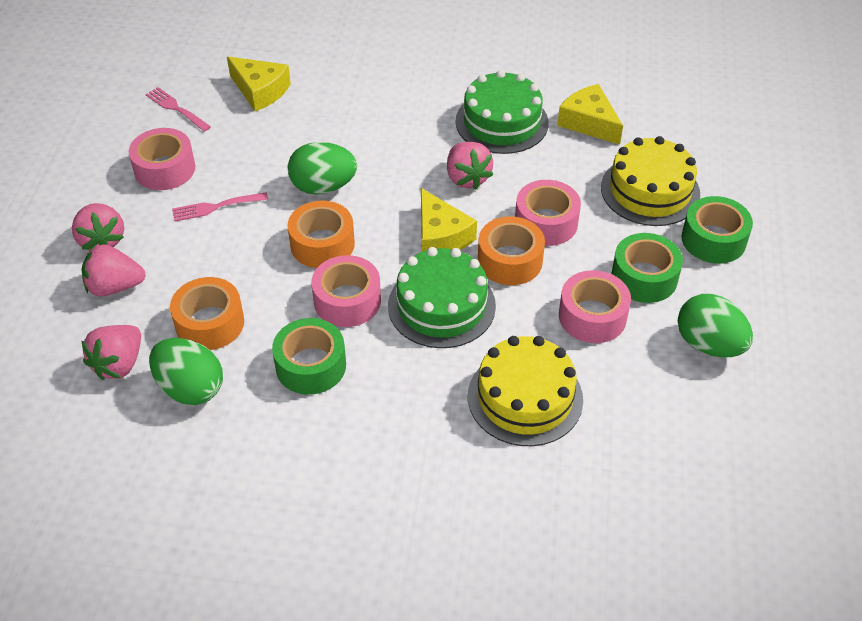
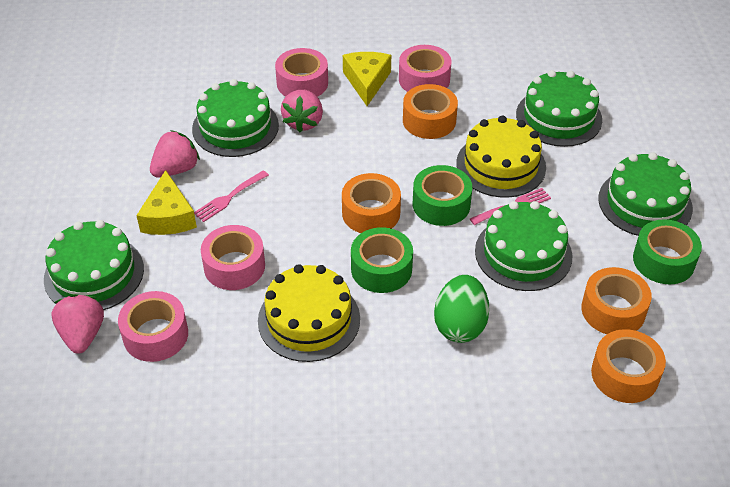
green cake: 2 -> 5
green egg: 3 -> 1
orange tape: 3 -> 4
pink strawberry: 4 -> 3
yellow cheese: 3 -> 2

